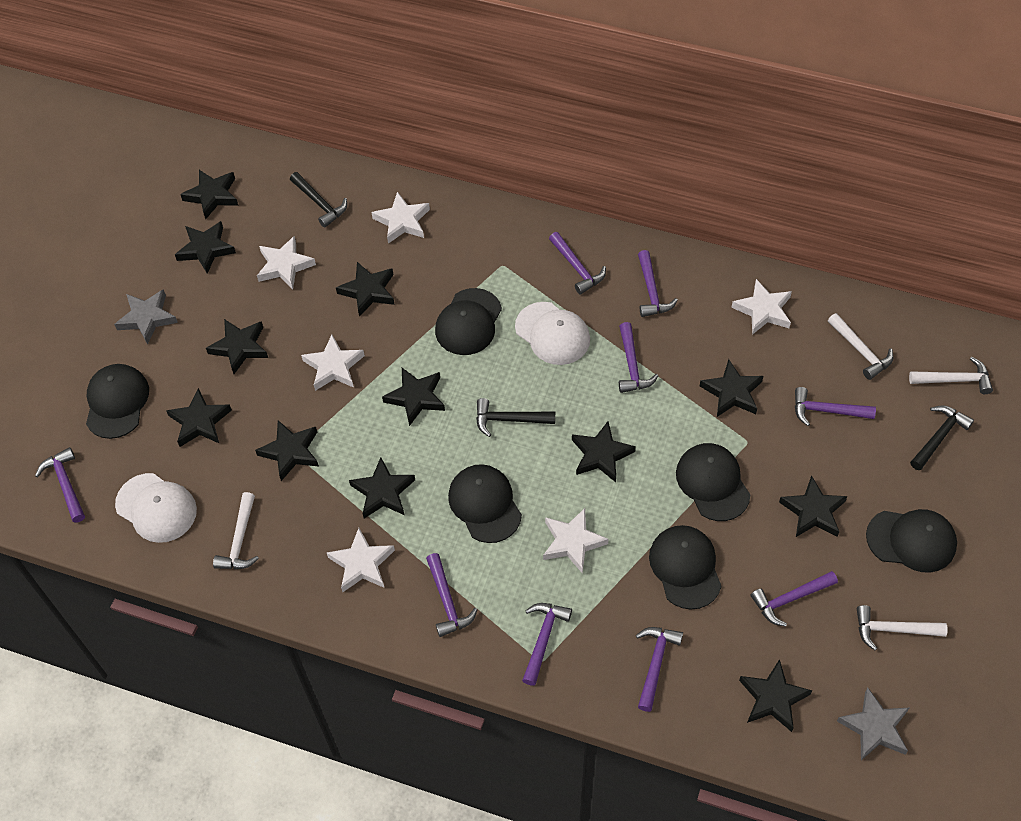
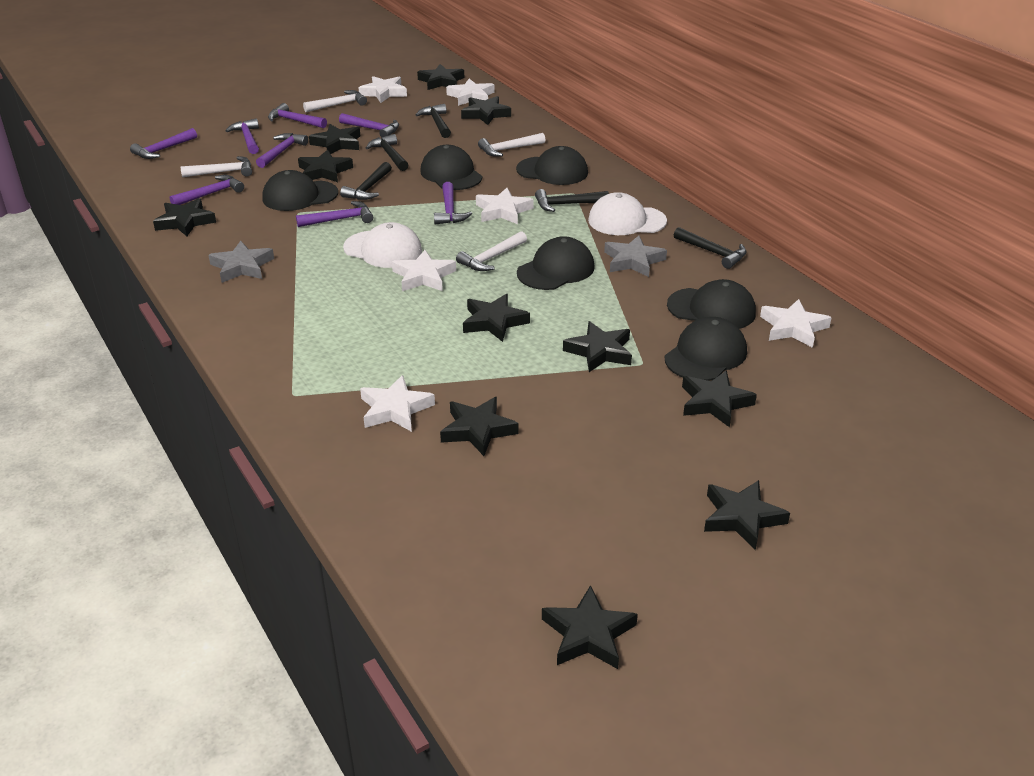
black hammer: 3 -> 5
black star: 12 -> 11
purple hammer: 9 -> 8

